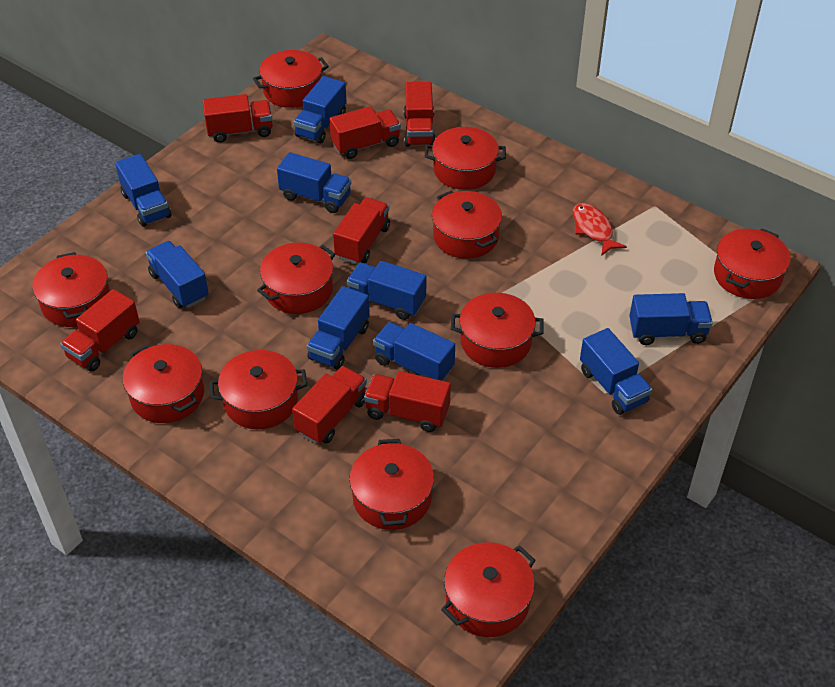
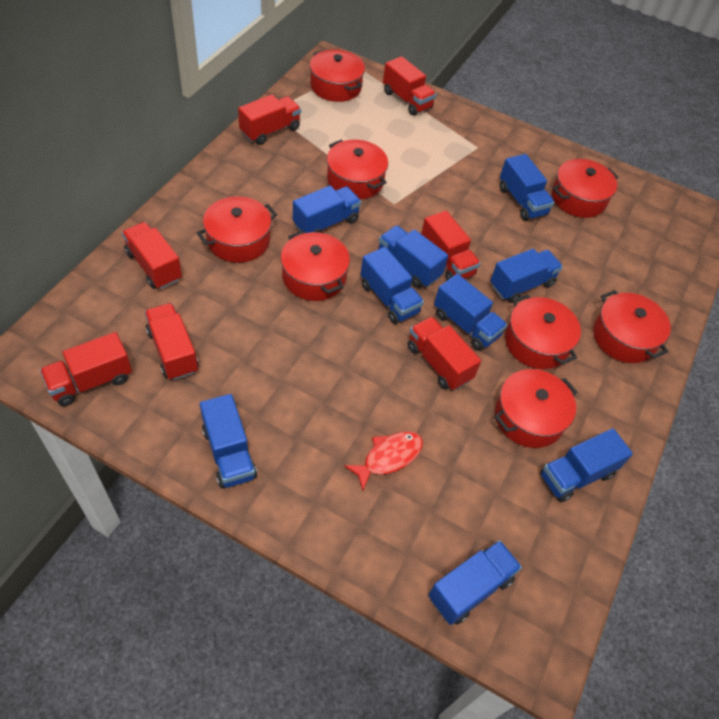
red pot: 11 -> 8

